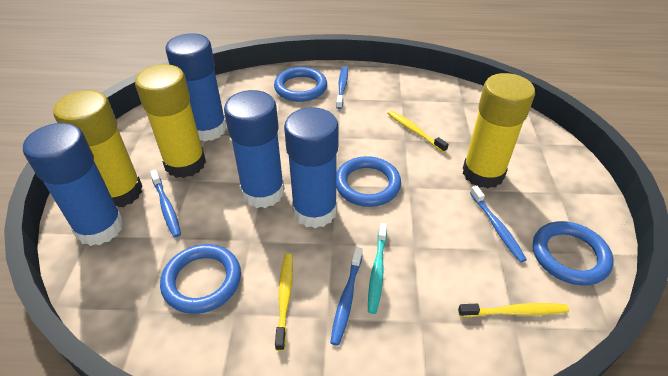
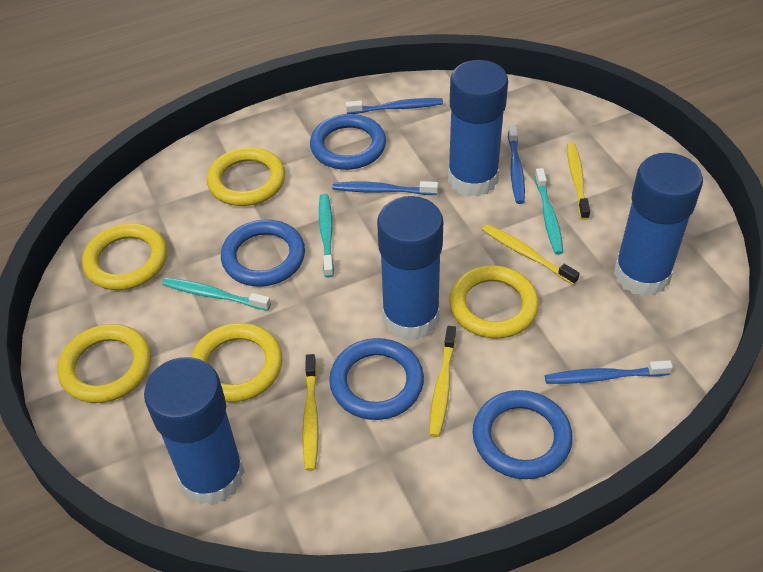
turquoise toothbrush: 1 -> 3
yellow glue stick: 3 -> 0
yellow ring: 0 -> 5
yellow toothbrush: 3 -> 4

